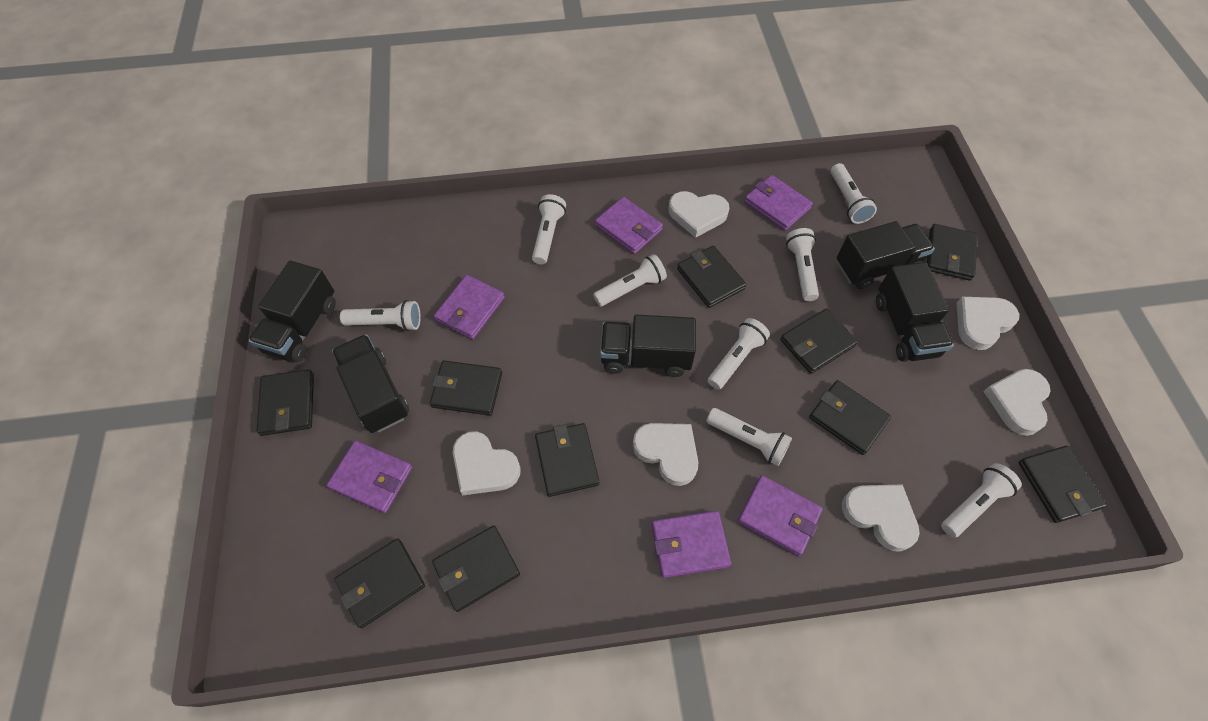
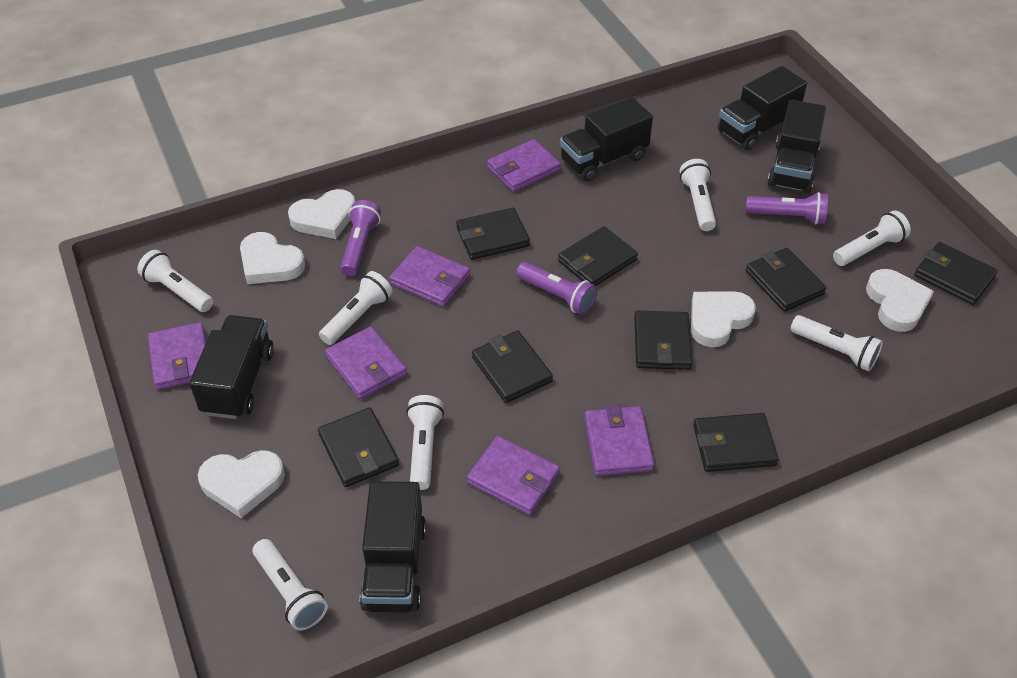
black wallet: 10 -> 8
purple flashlight: 0 -> 3
white flashlight: 8 -> 7
white heart: 6 -> 5

